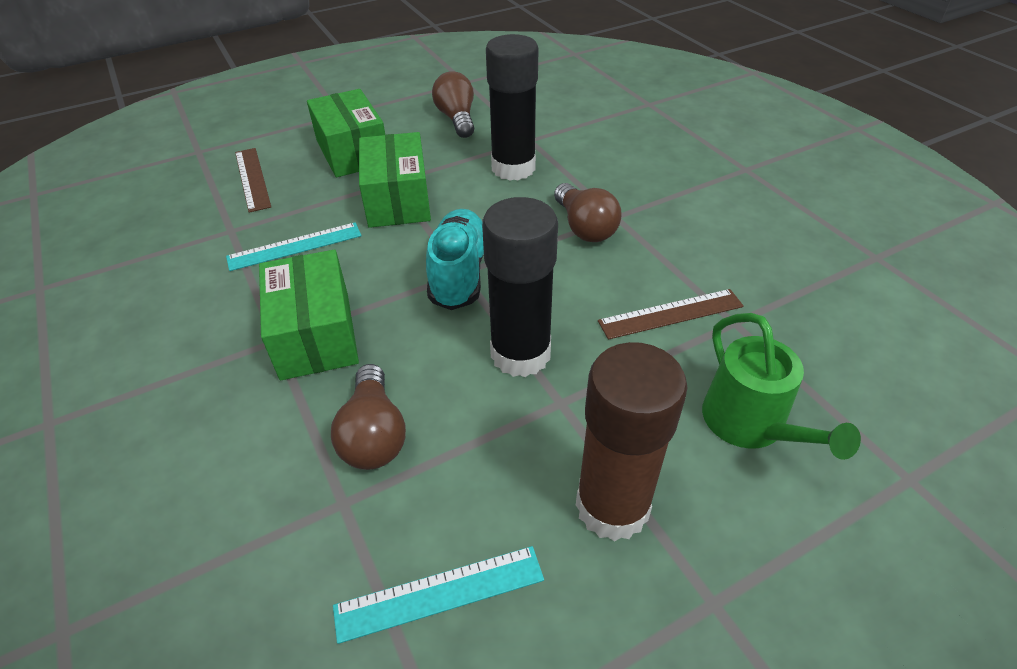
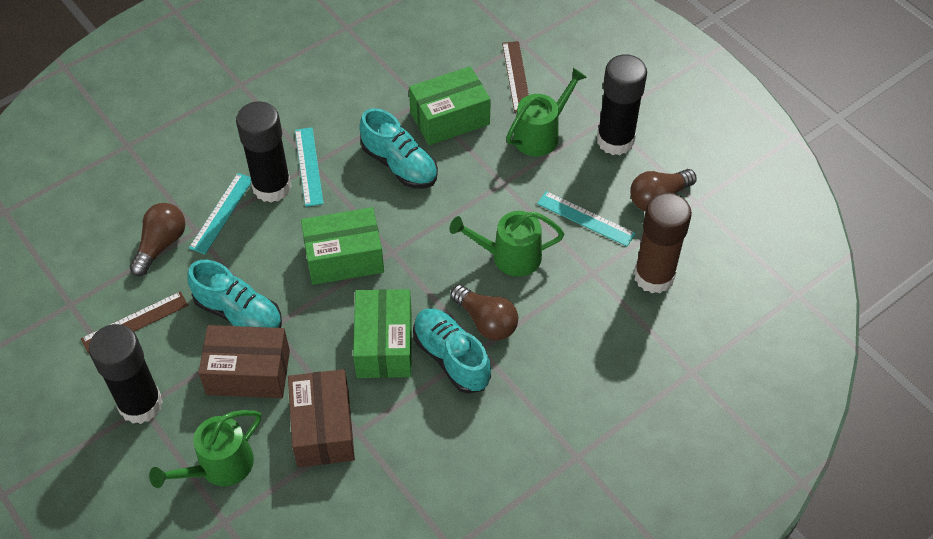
black glue stick: 2 -> 3
brown box: 0 -> 2
green watering can: 1 -> 3
turquoise ruler: 2 -> 3
turquoise shoe: 1 -> 3

